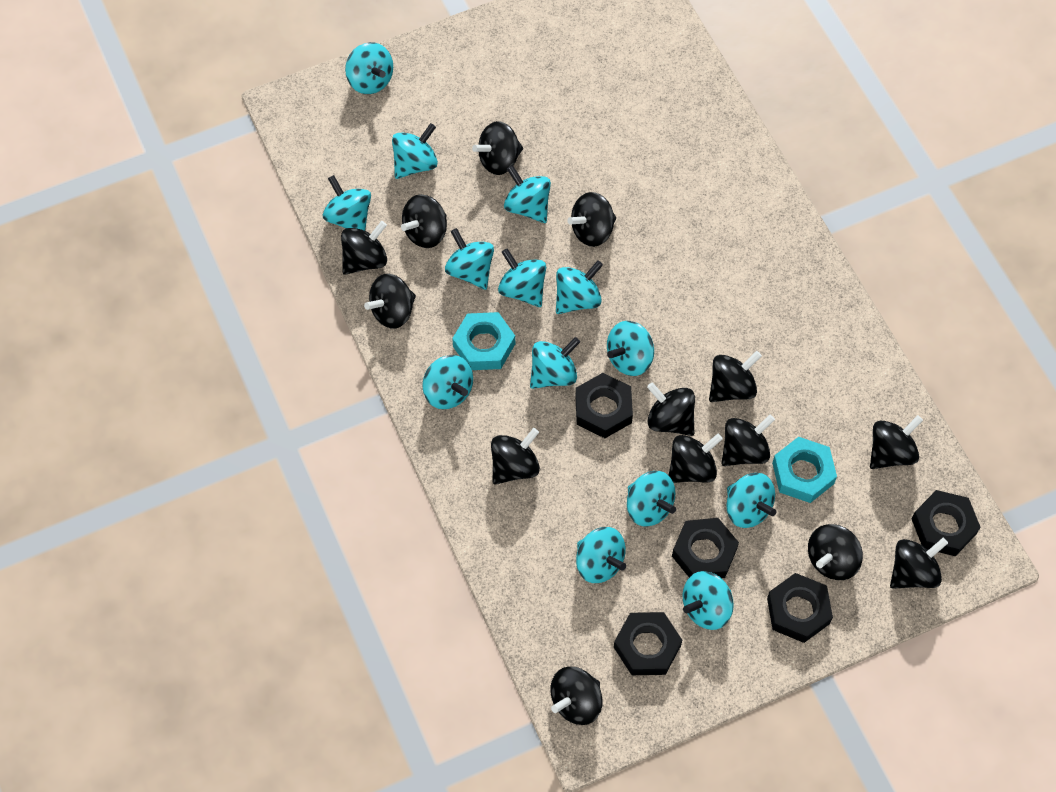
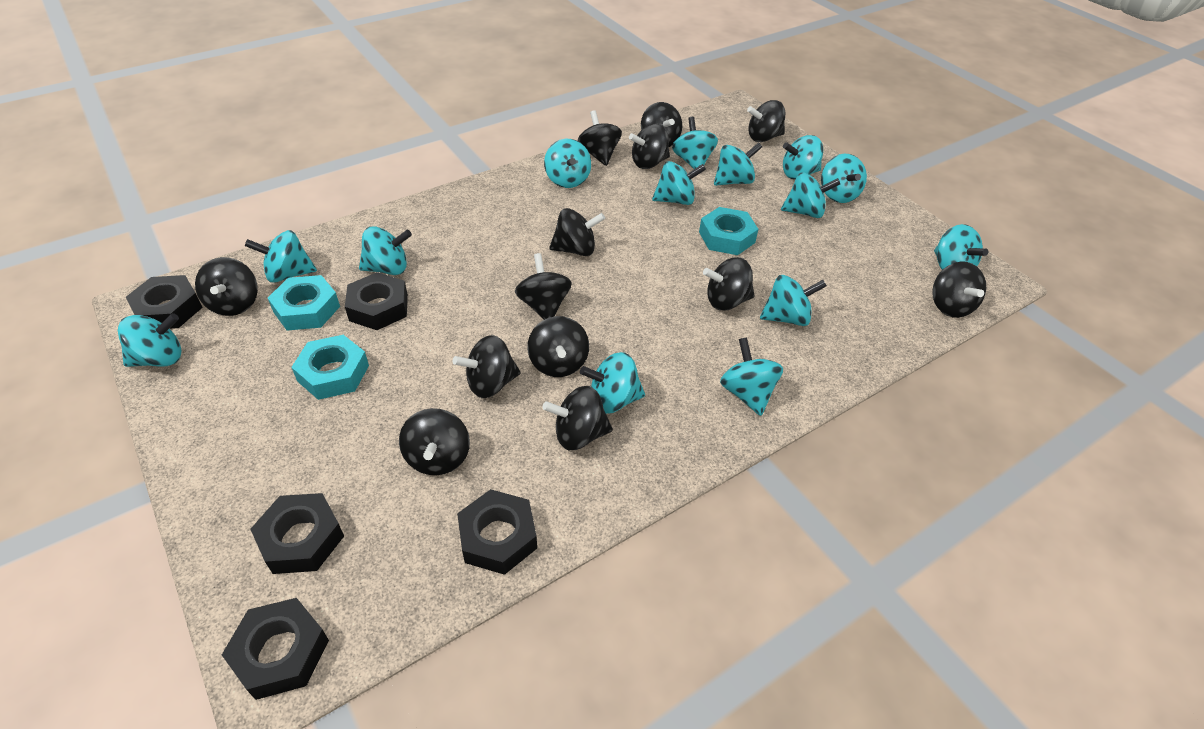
black spinning top: 14 -> 13
turquoise nut: 2 -> 3

